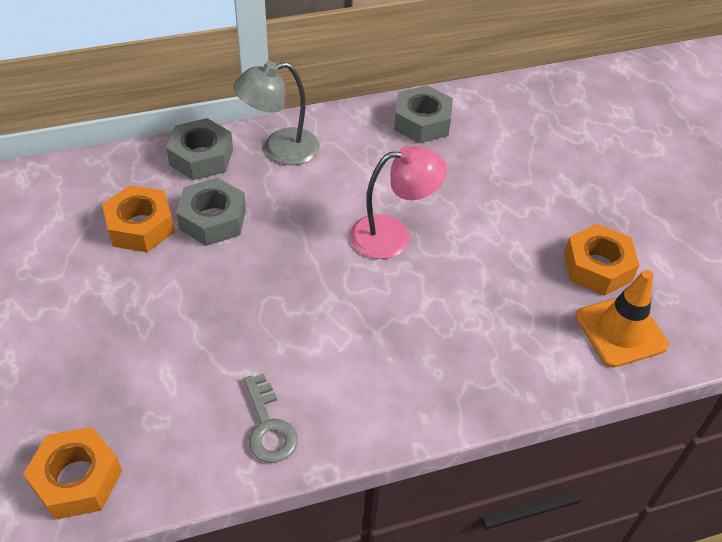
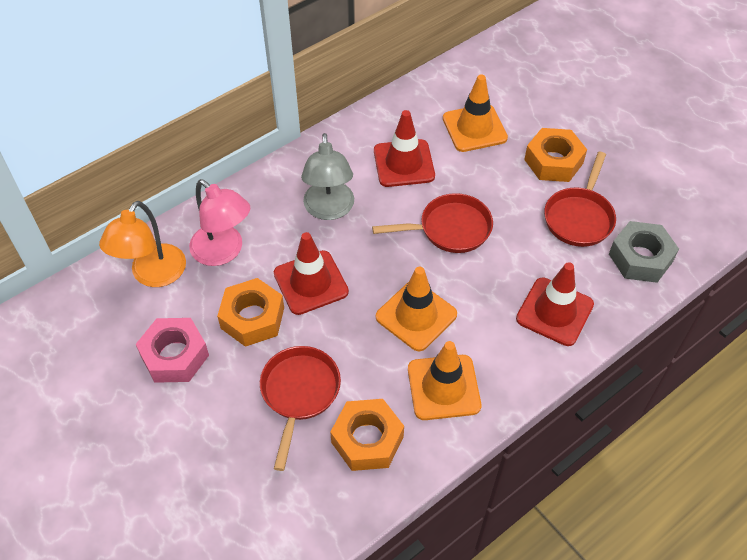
grey key: 1 -> 0
grey nut: 3 -> 1
orange lamp: 0 -> 1
orange traffic cone: 1 -> 3
pink nut: 0 -> 1
red pan: 0 -> 3
red traffic cone: 0 -> 3

